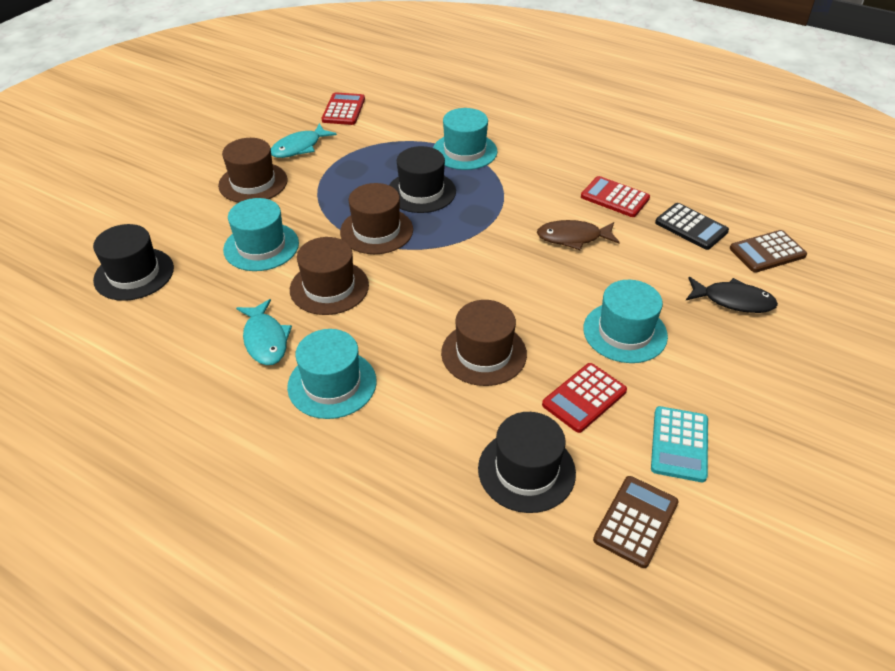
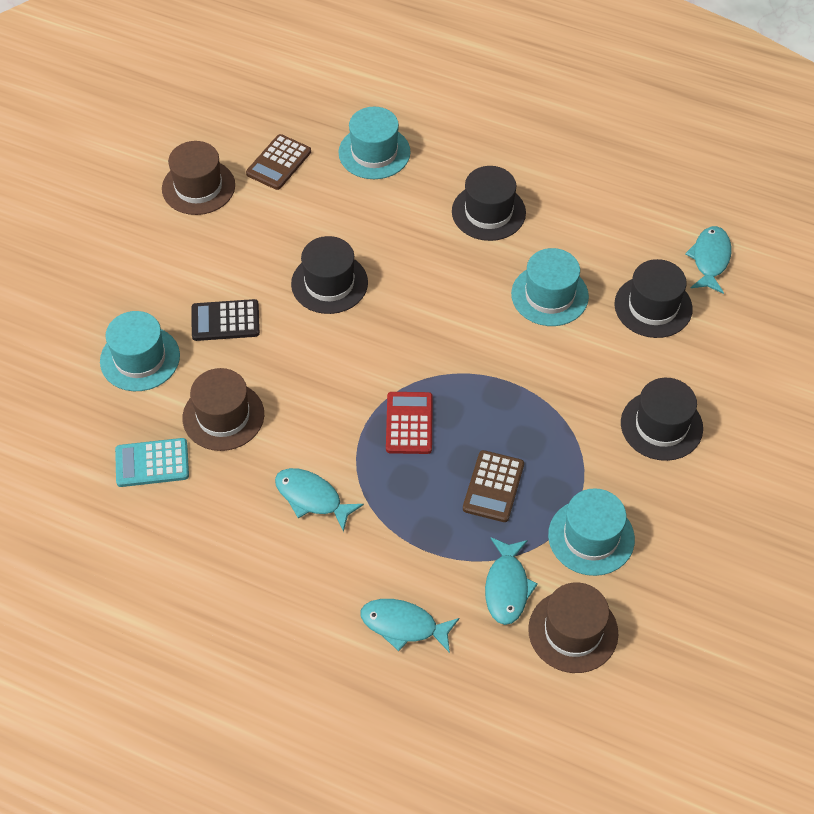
black fish: 1 -> 0
black hat: 3 -> 4
brown fish: 1 -> 0
brown hat: 4 -> 3
red calculator: 3 -> 1
turquoise fish: 2 -> 4

